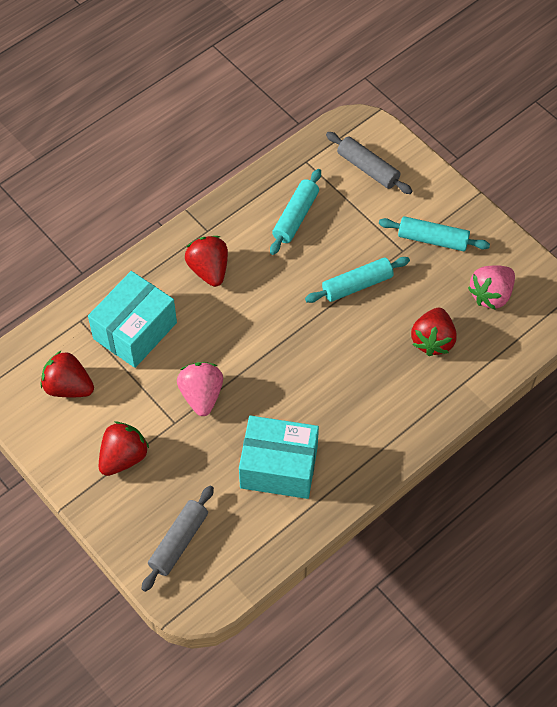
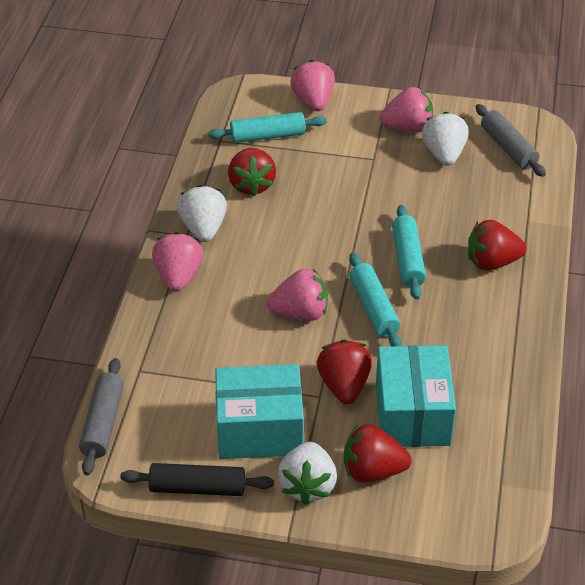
black rolling pin: 0 -> 1
pink strawberry: 2 -> 4
white strawberry: 0 -> 3

